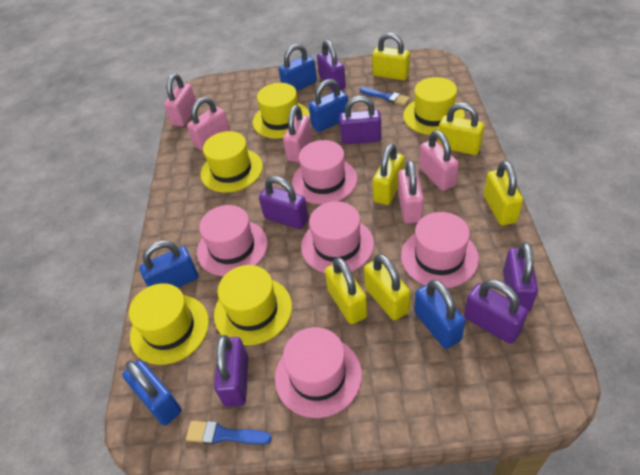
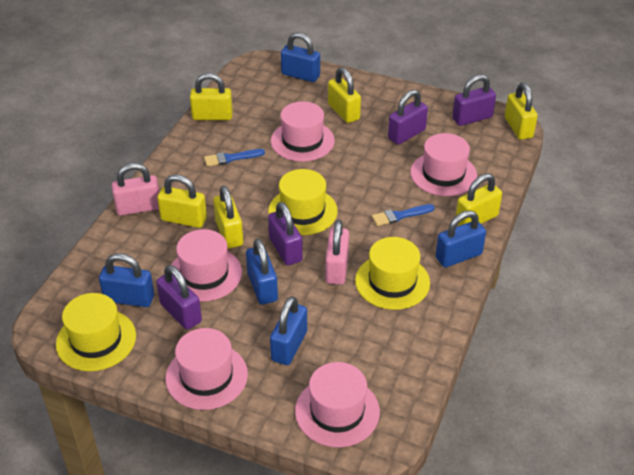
pink padlock: 5 -> 2
purple padlock: 6 -> 4
yellow hat: 5 -> 3

